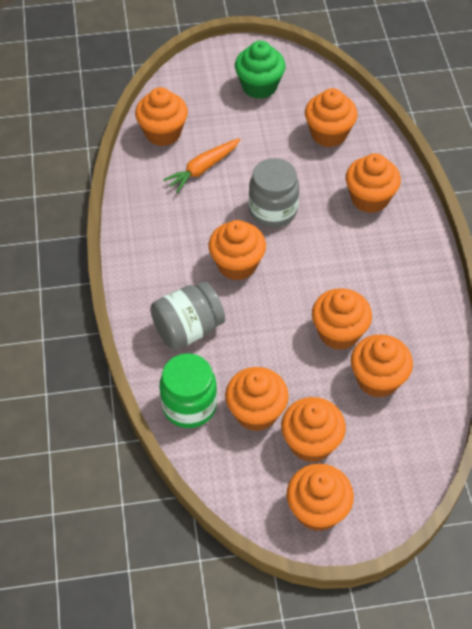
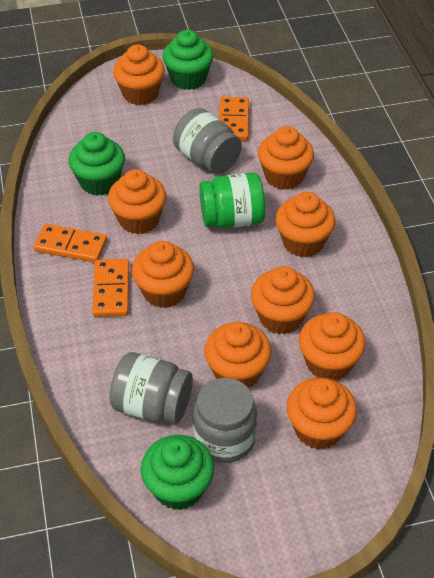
green cupcake: 1 -> 3
grey jar: 2 -> 3
orange carrot: 1 -> 0
orange domino: 0 -> 3

